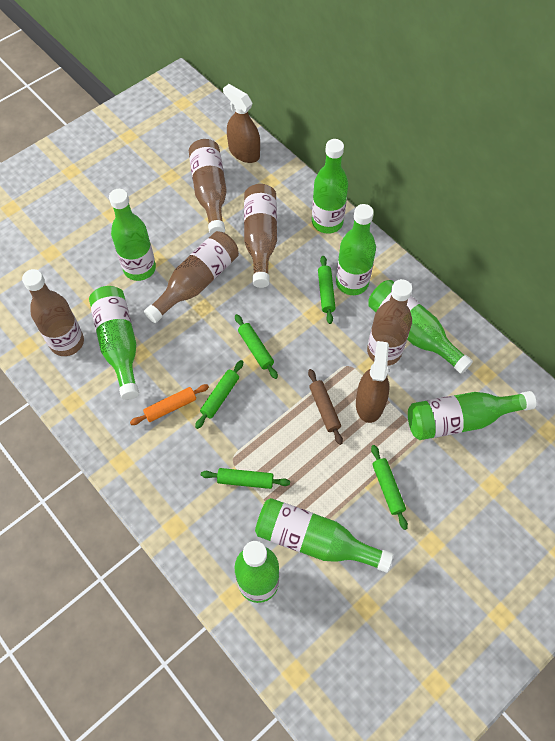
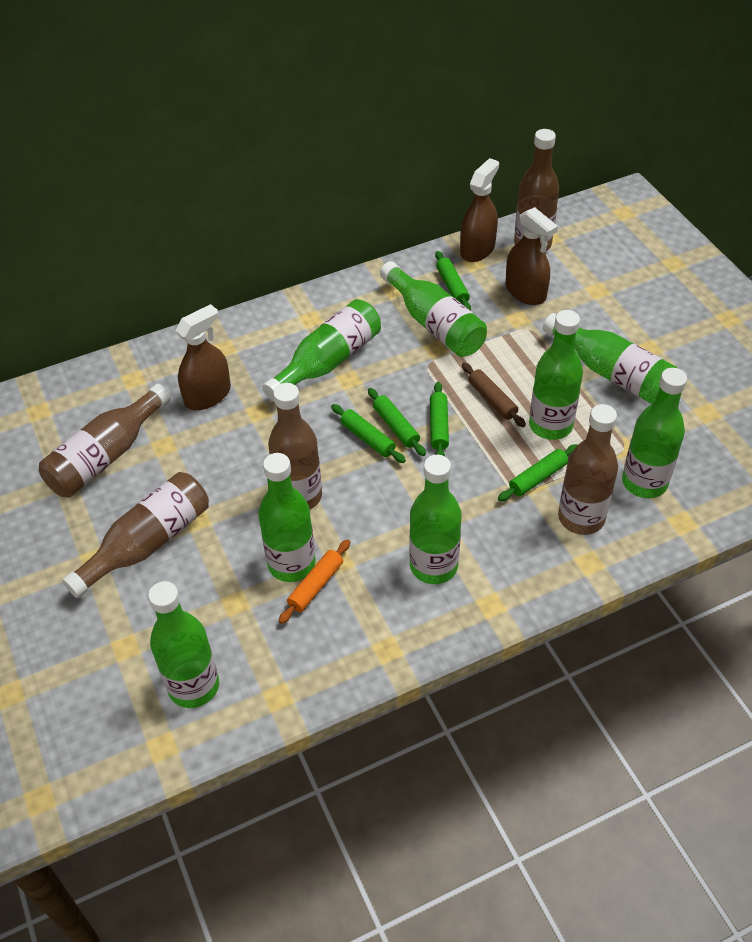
brown spray bottle: 2 -> 3

